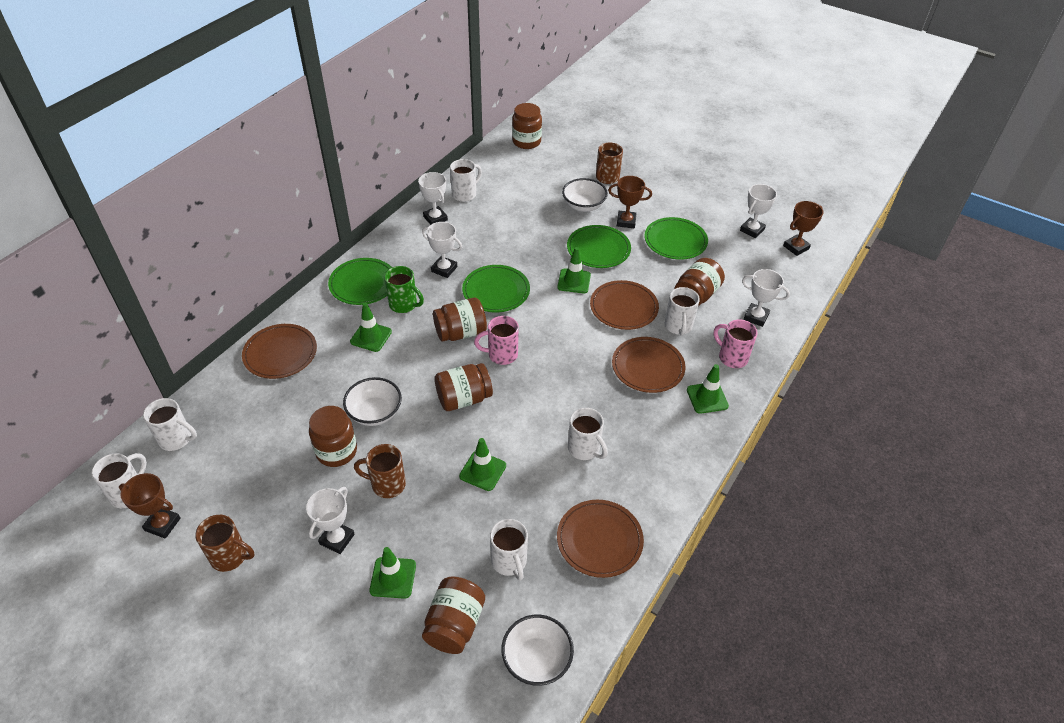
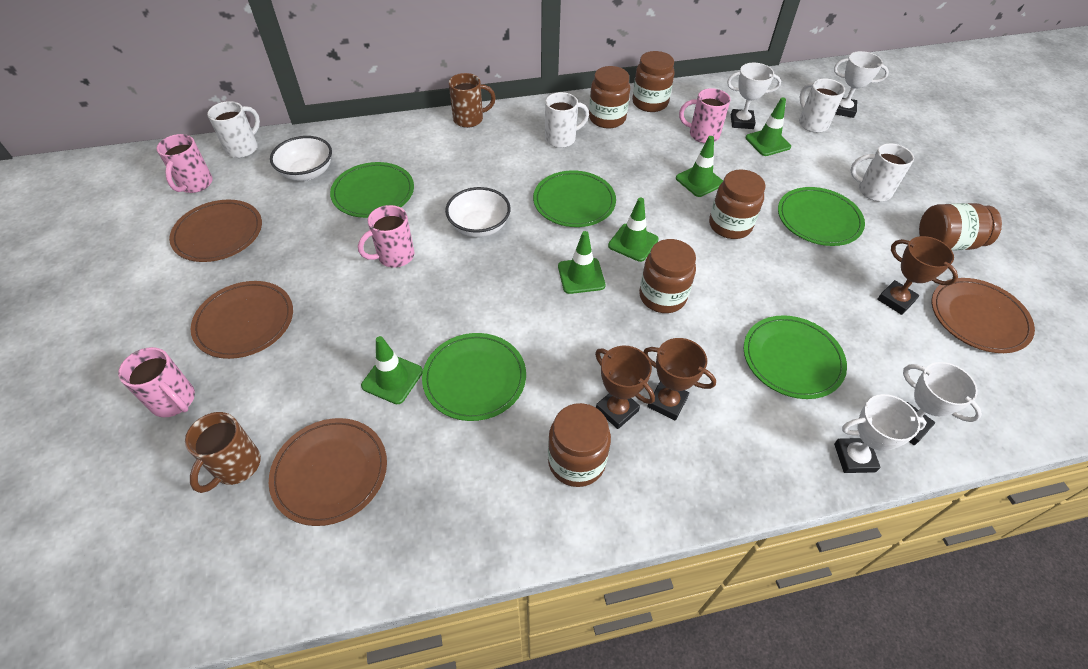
brown mug: 3 -> 2
green mug: 1 -> 0
green plate: 4 -> 5
pink mug: 2 -> 4
white bowl: 3 -> 2
white mug: 6 -> 4
white trophy: 5 -> 4

